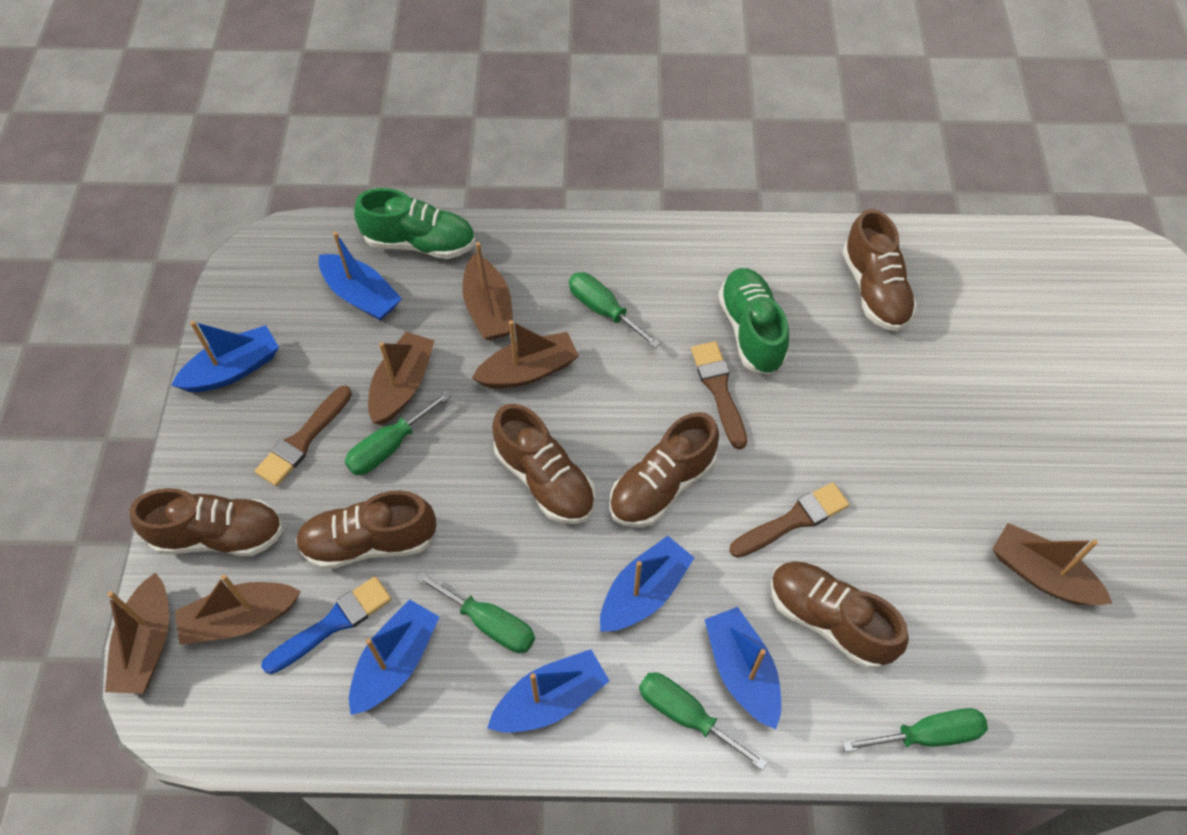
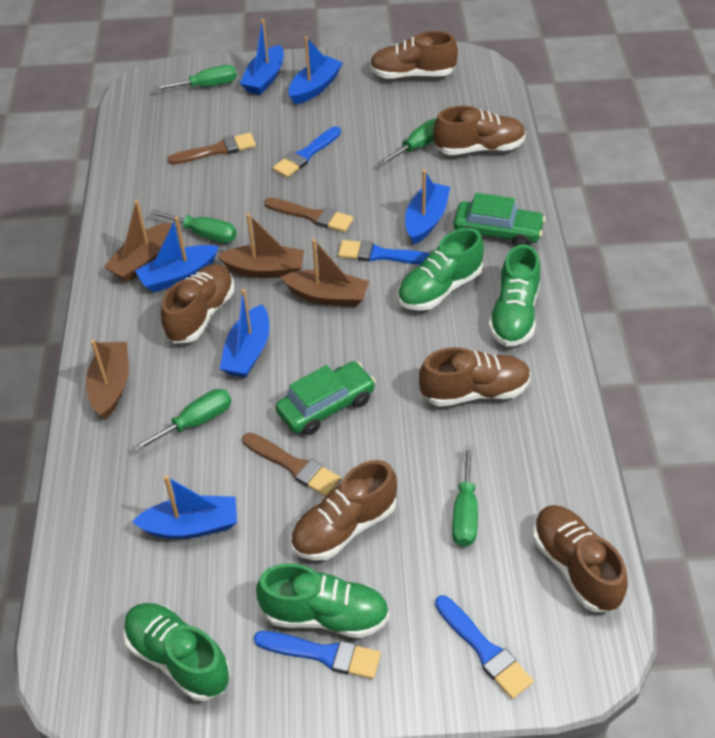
blue brush: 1 -> 4
brown boat: 6 -> 4
green car: 0 -> 2
green shoe: 2 -> 4

